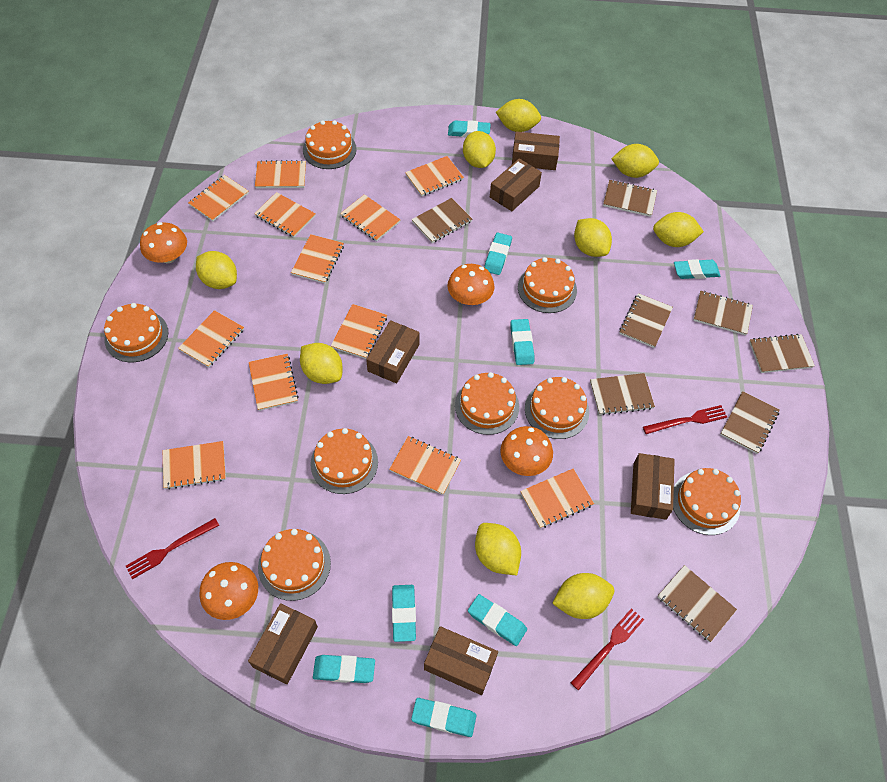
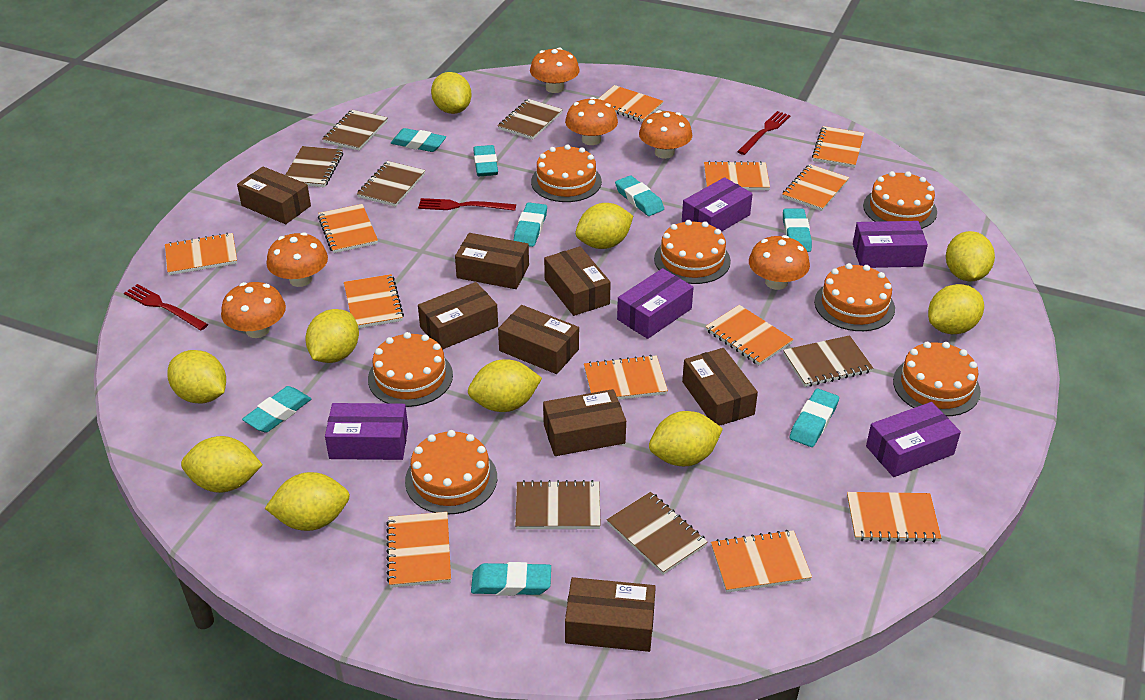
brown box: 6 -> 8
brown notebook: 8 -> 7
orange cake: 8 -> 7
orange mushroom: 4 -> 6
purple box: 0 -> 5
yellow lemon: 9 -> 10

